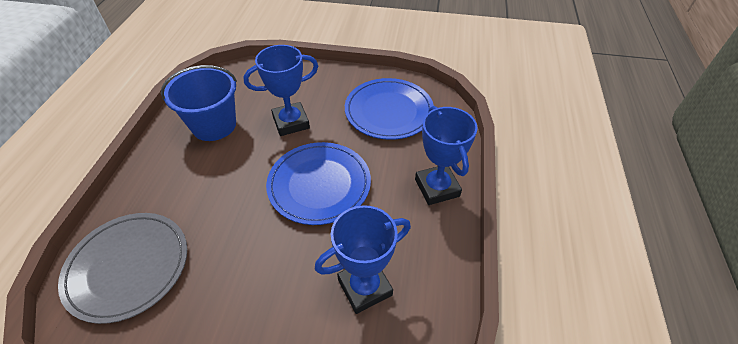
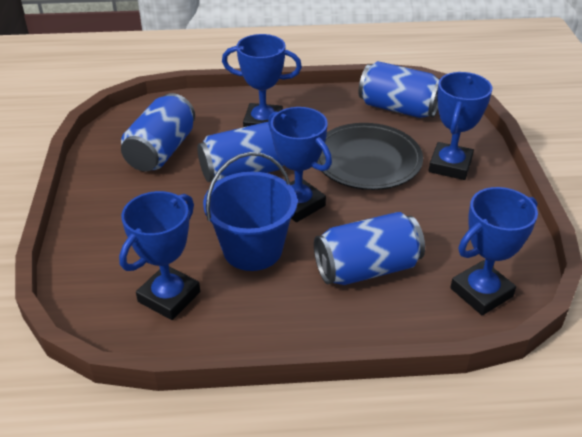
black plate: 0 -> 1
blue can: 0 -> 4
blue plate: 2 -> 0
blue trophy: 3 -> 5
grey plate: 1 -> 0

